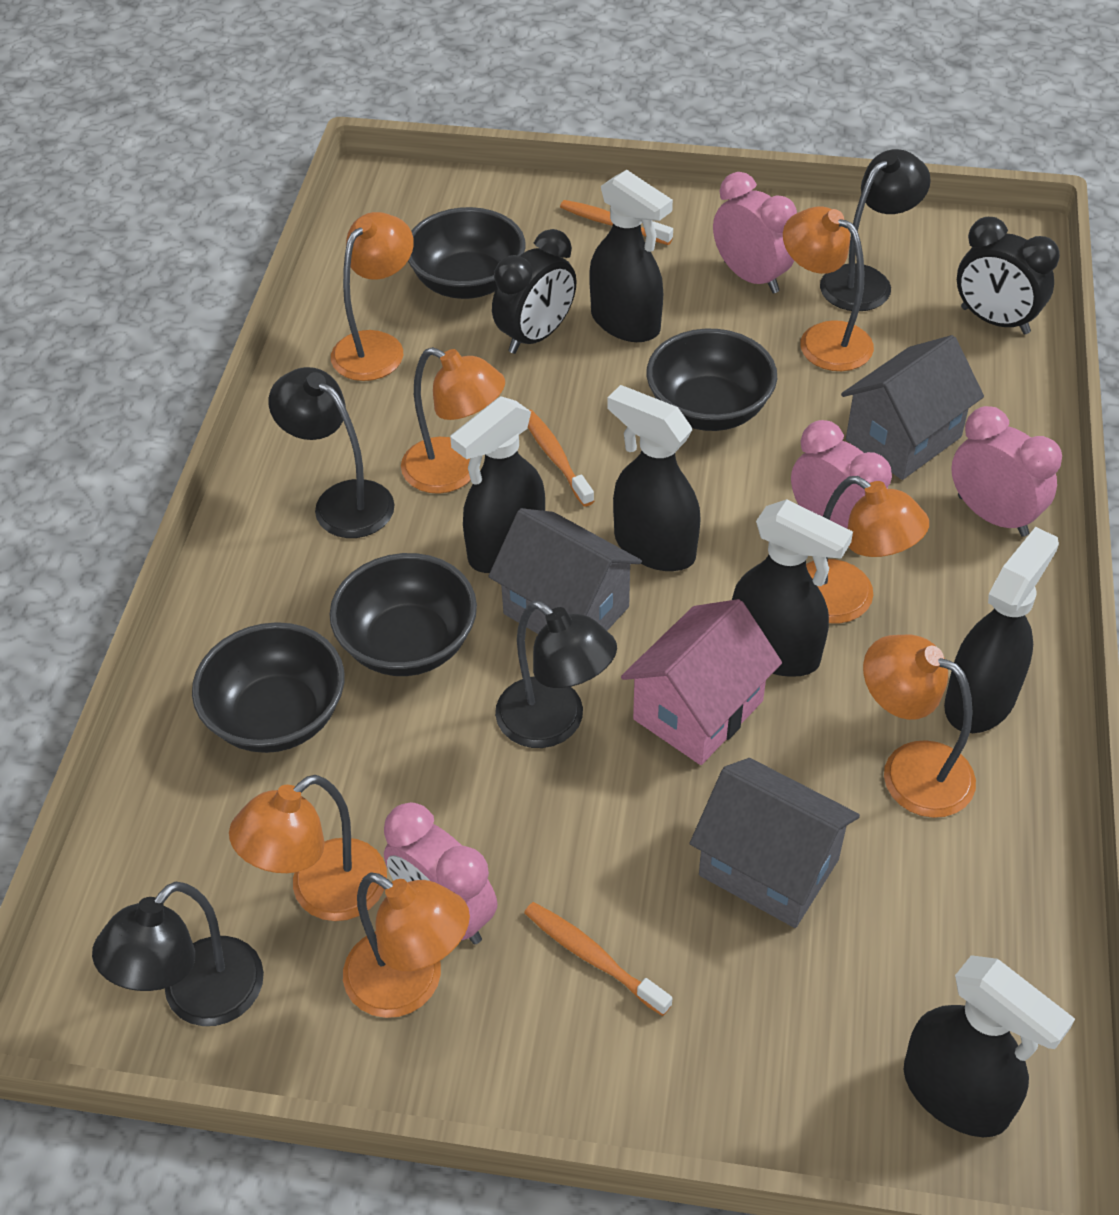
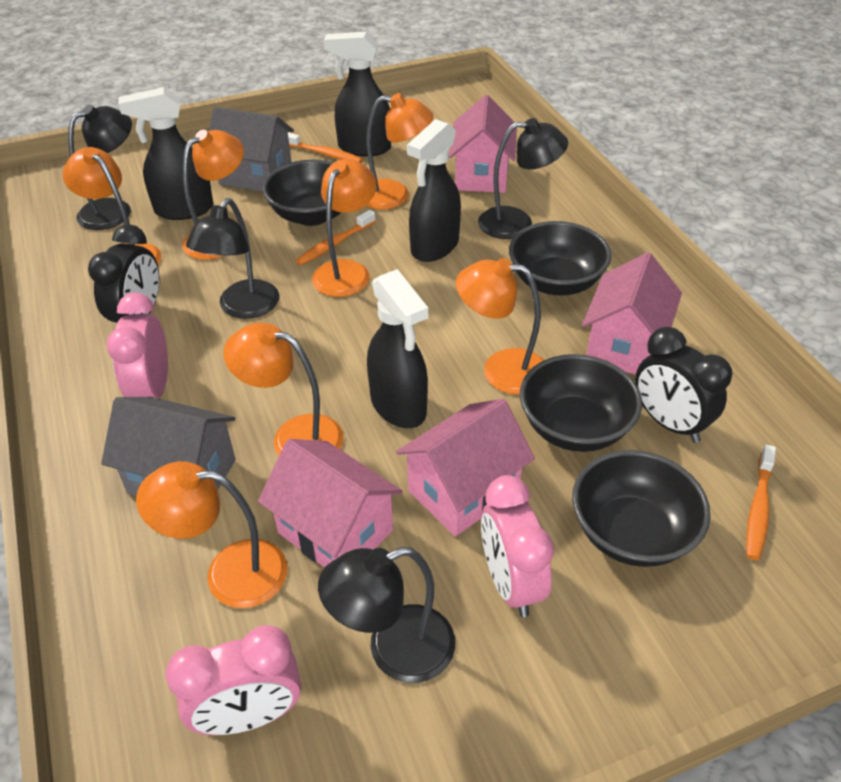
black spray bottle: 6 -> 4
grey house: 3 -> 2
pink clock: 4 -> 3
pink house: 1 -> 4

